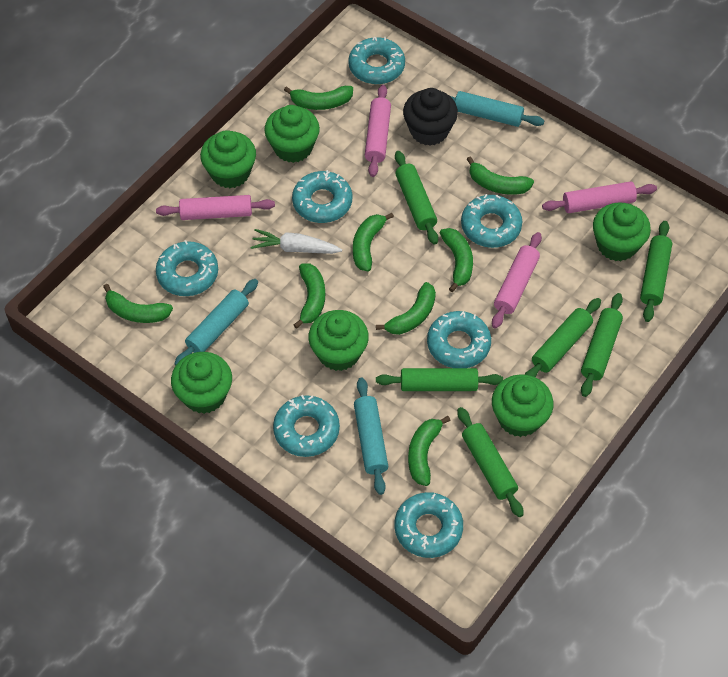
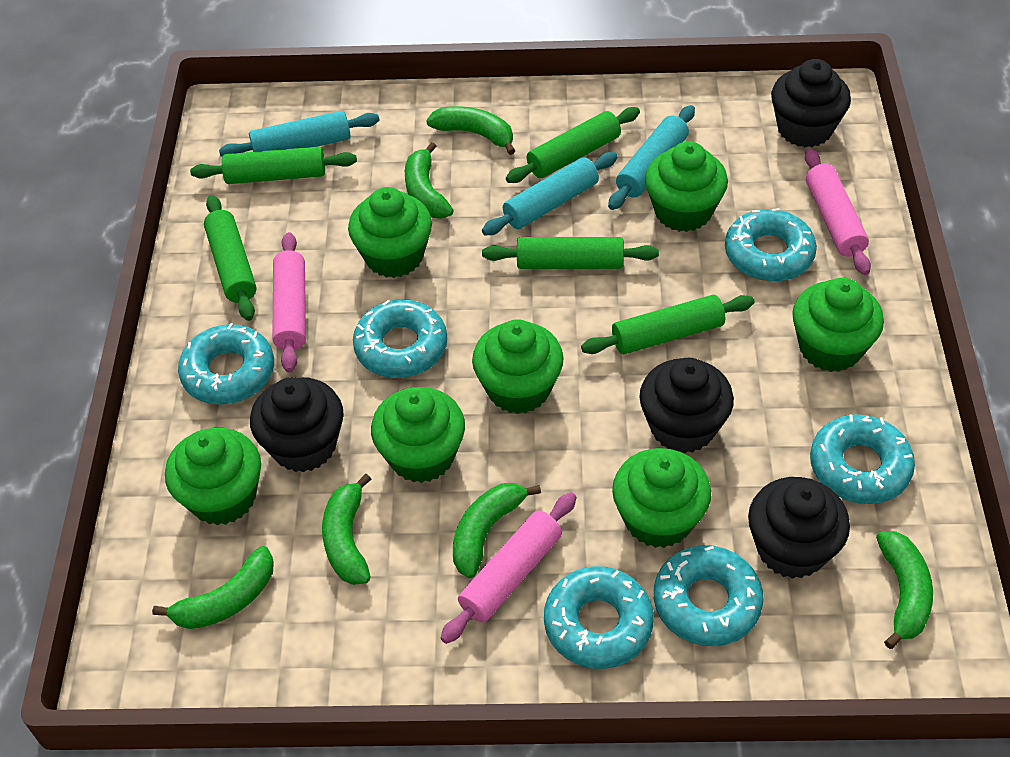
black cupcake: 1 -> 4
green banana: 8 -> 6
green cupcake: 6 -> 7
green rolling pin: 6 -> 5
pink rolling pin: 4 -> 3
turquoise donut: 7 -> 6
white carrot: 1 -> 0

